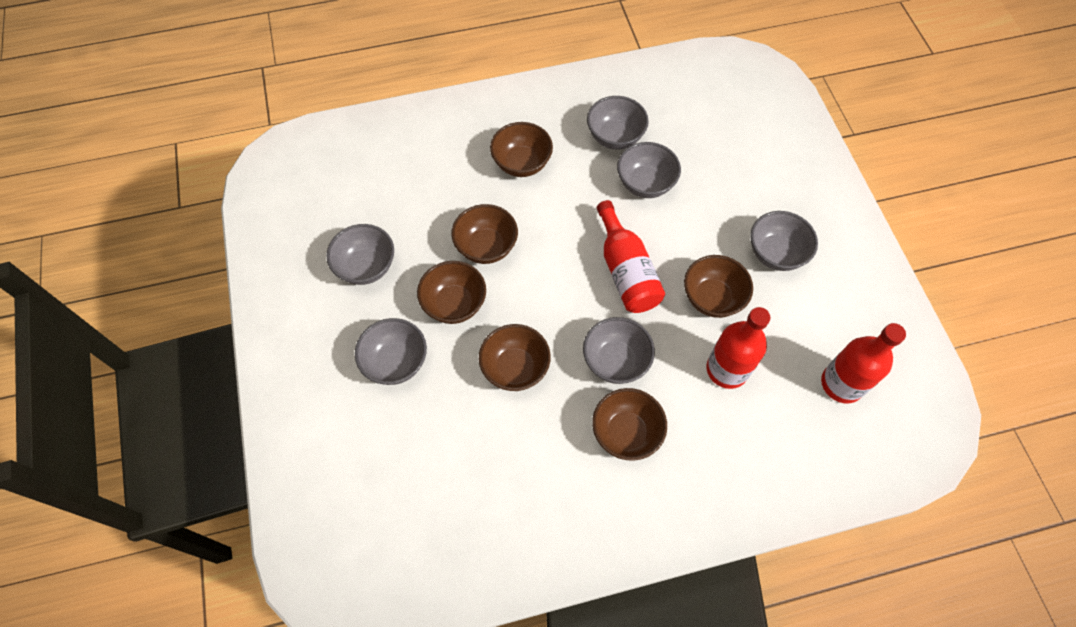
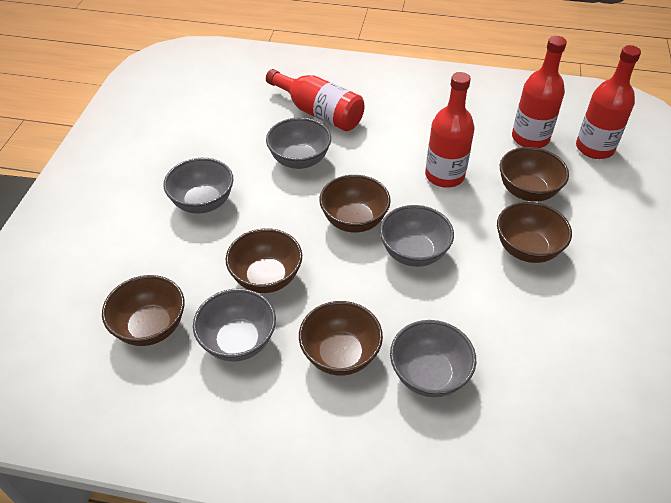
grey bowl: 6 -> 5
red bottle: 3 -> 4

